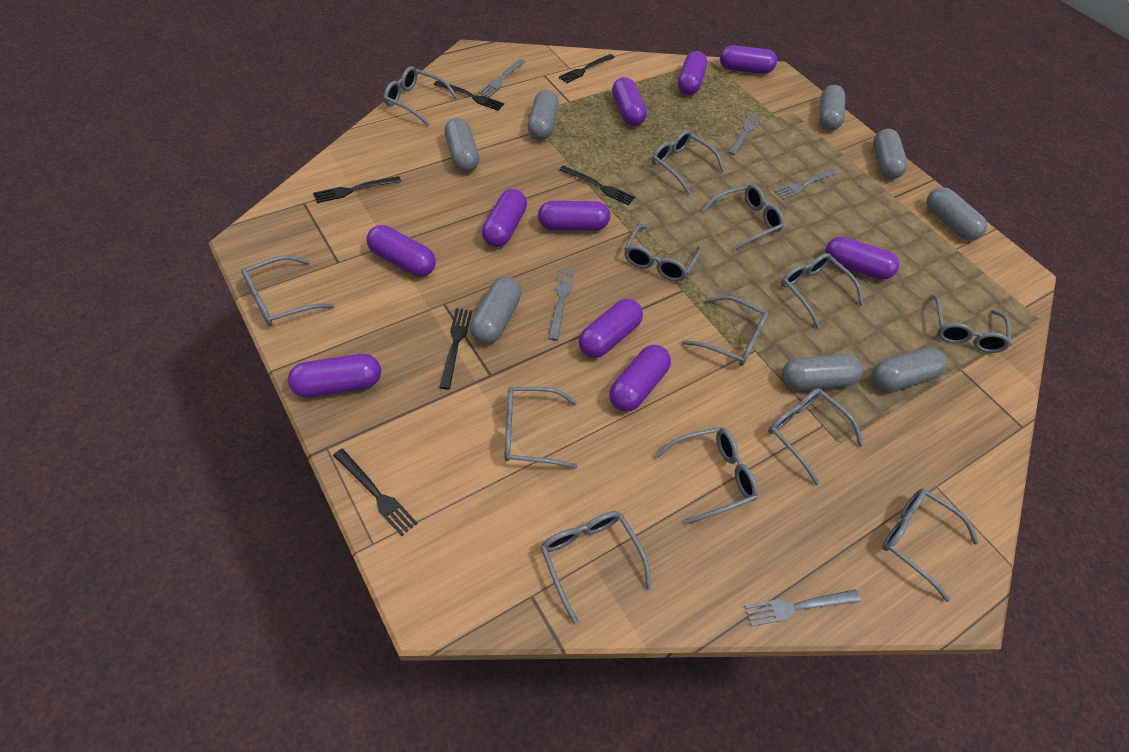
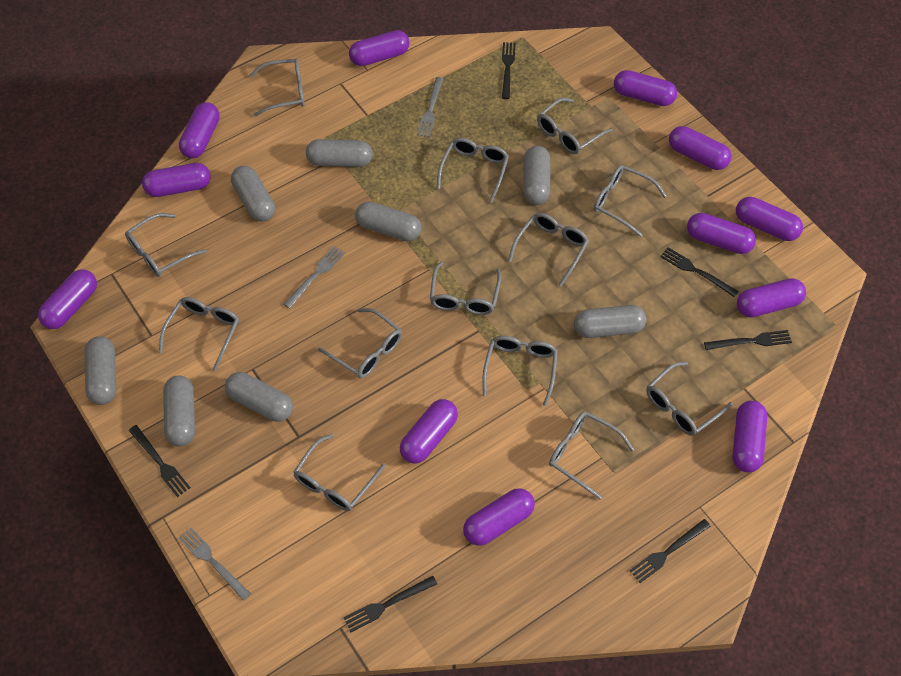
grey fork: 5 -> 3
purple capsule: 10 -> 12

